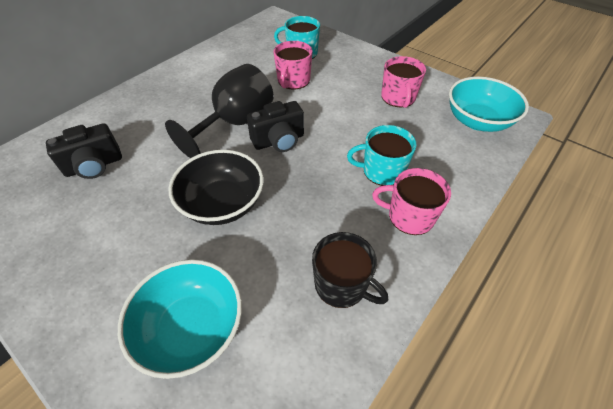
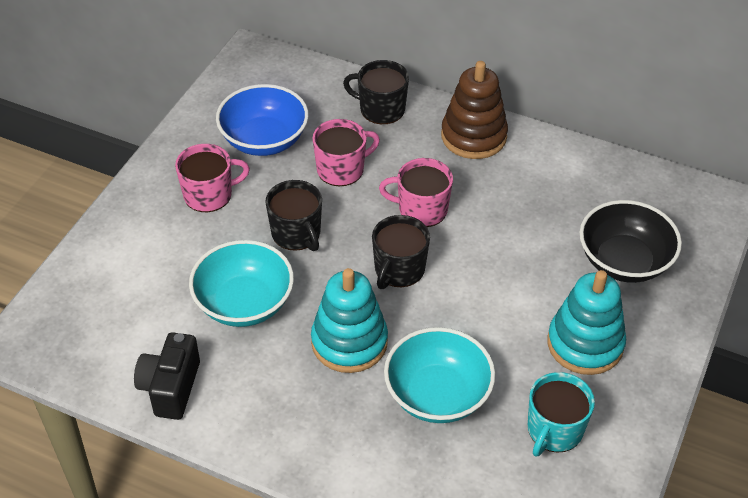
black camera: 2 -> 1
black goblet: 1 -> 0
black mug: 1 -> 3
blue bowl: 0 -> 1
brown stacking toy: 0 -> 1
turquoise mug: 2 -> 1
turquoise stacking toy: 0 -> 2

